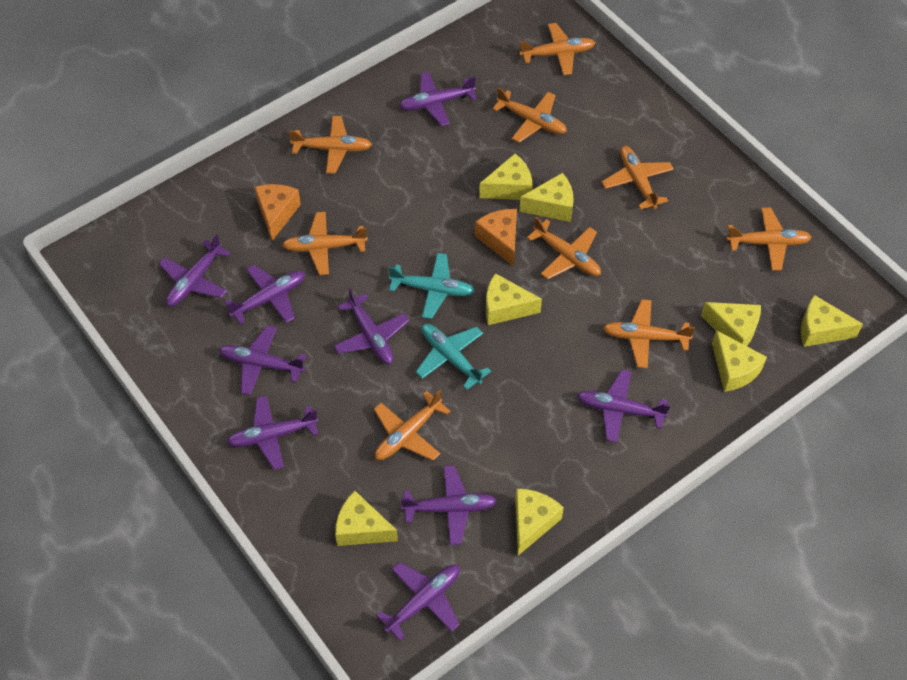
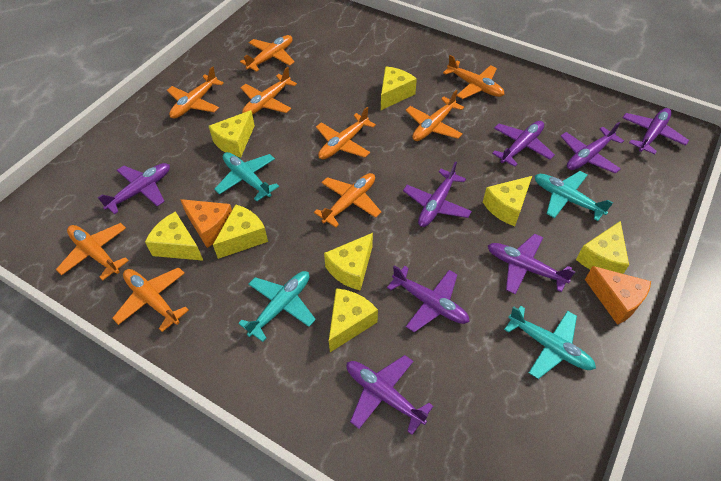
purple plane: 9 -> 8
turquoise plane: 2 -> 4

